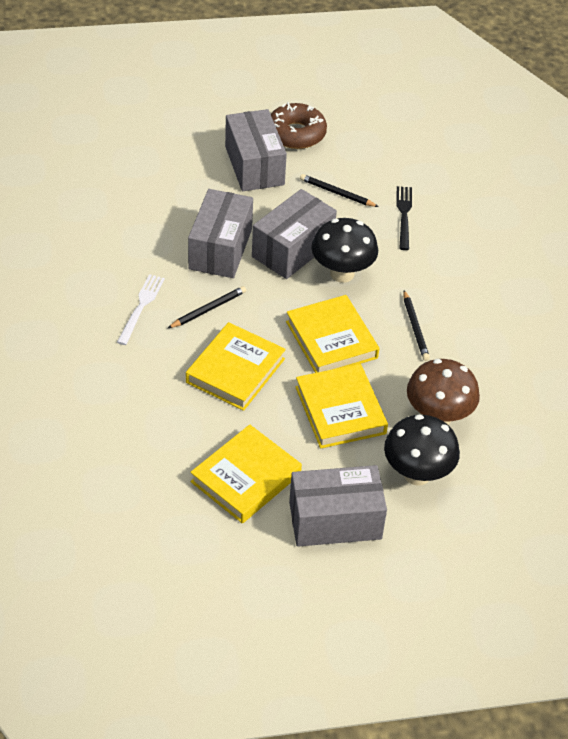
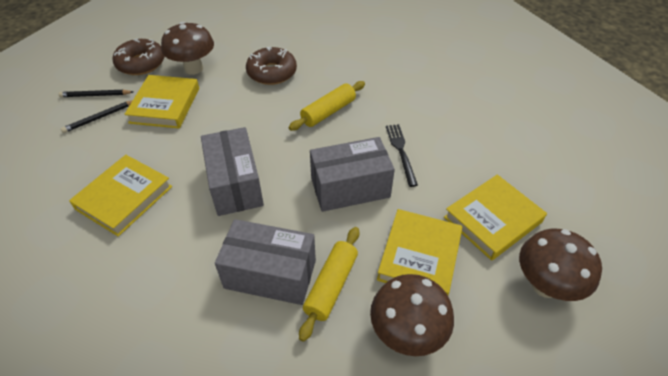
black mushroom: 2 -> 0
black pencil: 3 -> 2
brown donut: 1 -> 2
brown mushroom: 1 -> 3
grey box: 4 -> 3
white fork: 1 -> 0
yellow rolling pin: 0 -> 2

